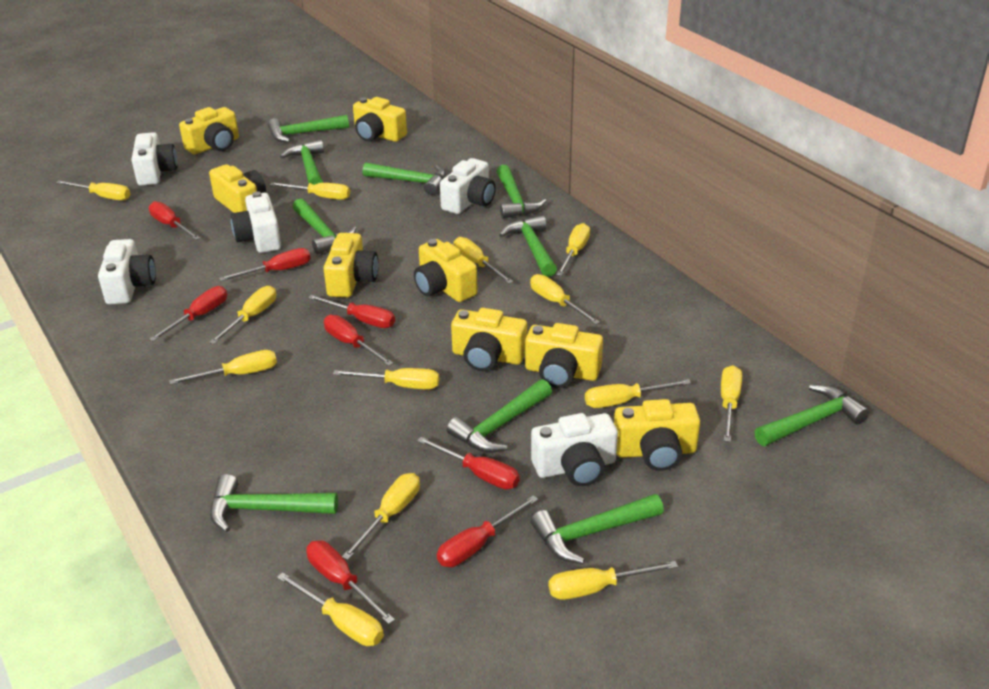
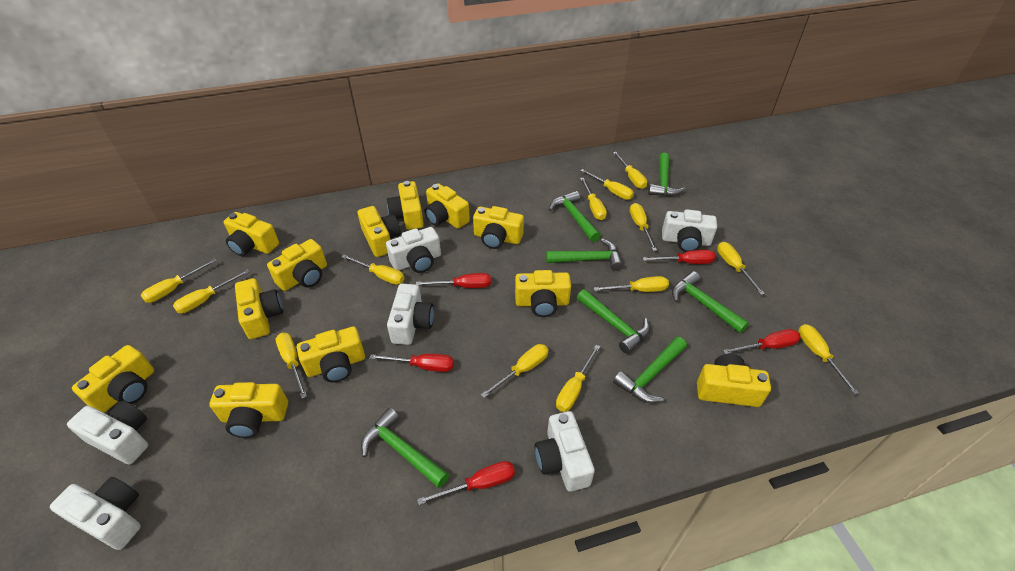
green hammer: 10 -> 7
red screwdriver: 8 -> 5
white camera: 5 -> 6
yellow camera: 8 -> 12

